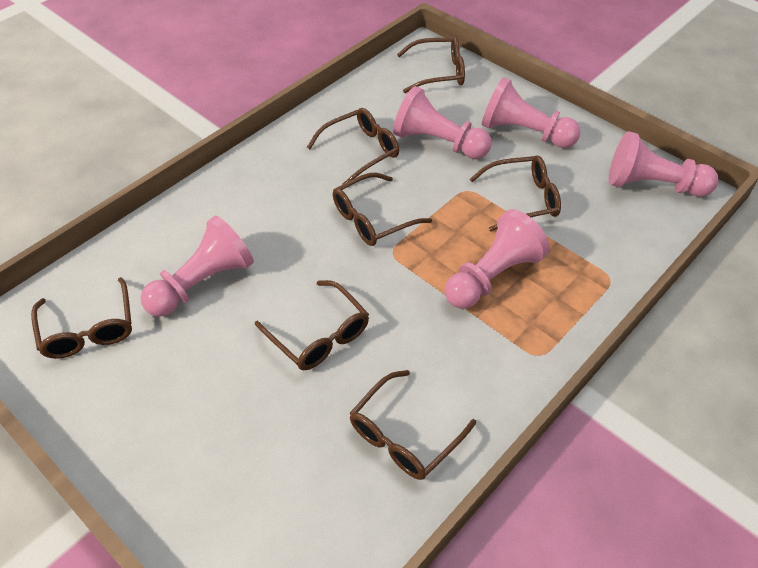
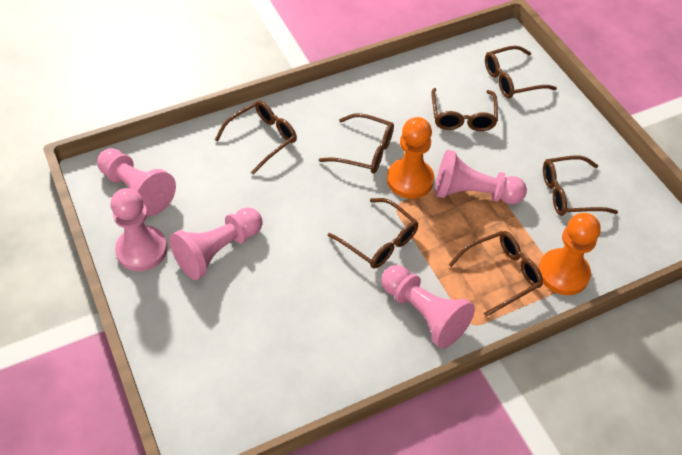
orange pawn: 0 -> 2

